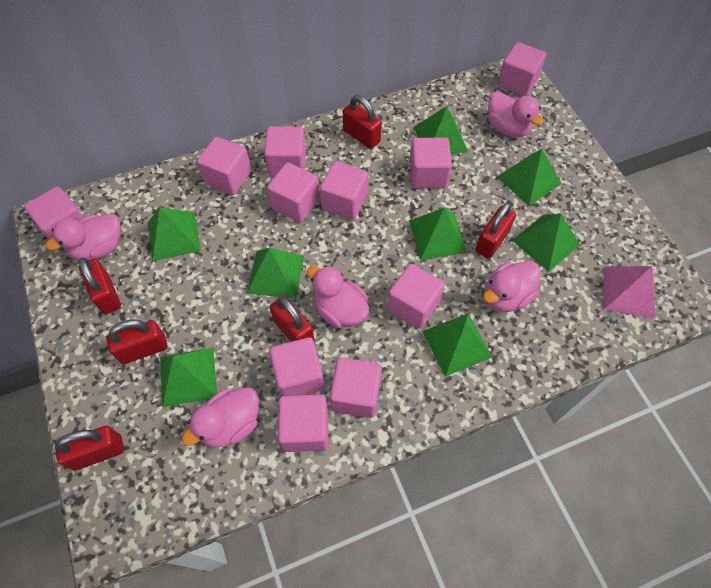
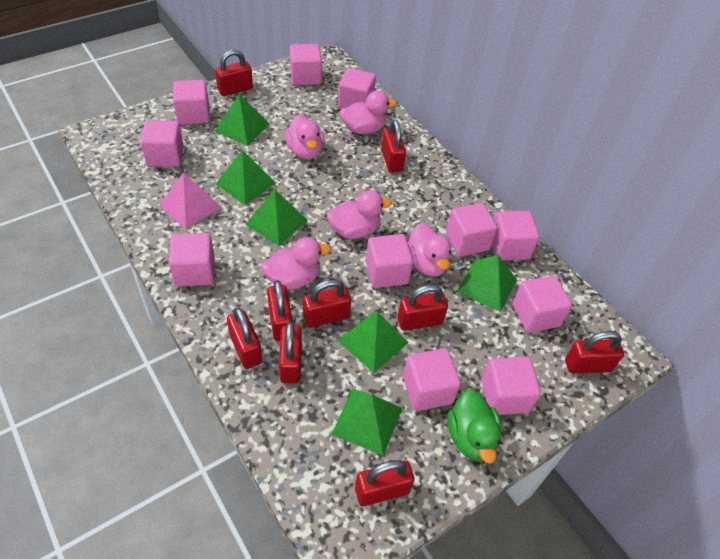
green duck: 0 -> 1
green pyramid: 8 -> 6
red padlock: 6 -> 9

